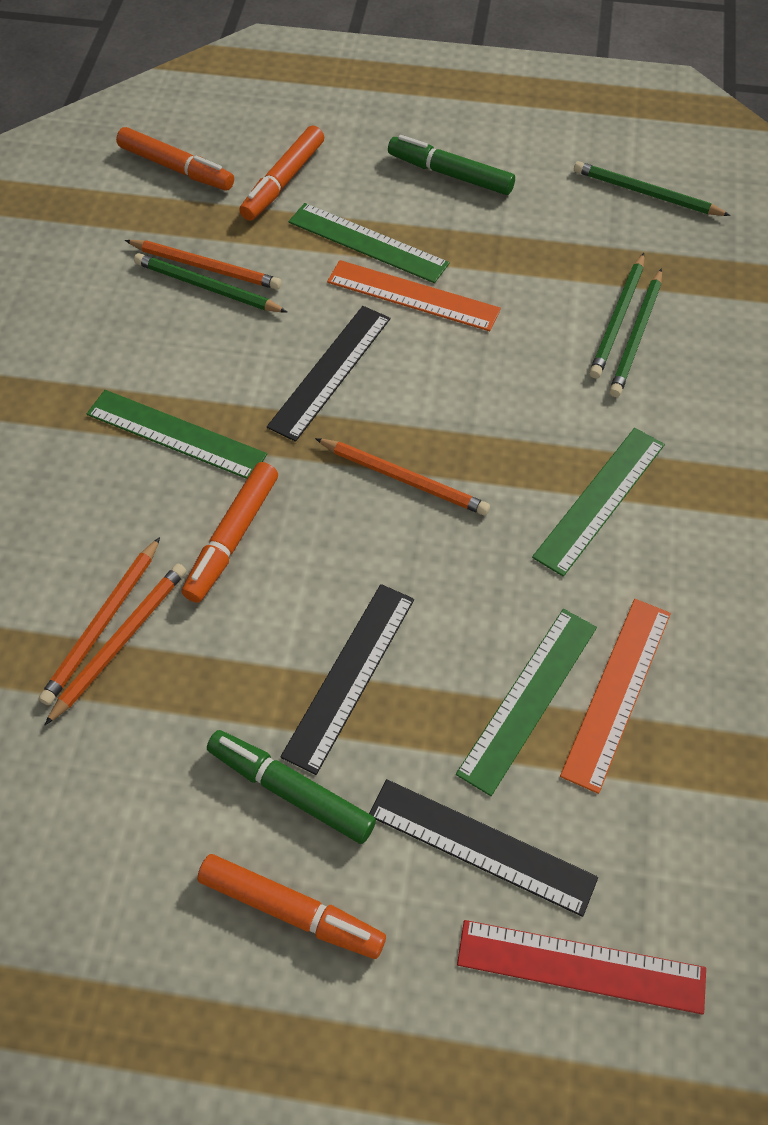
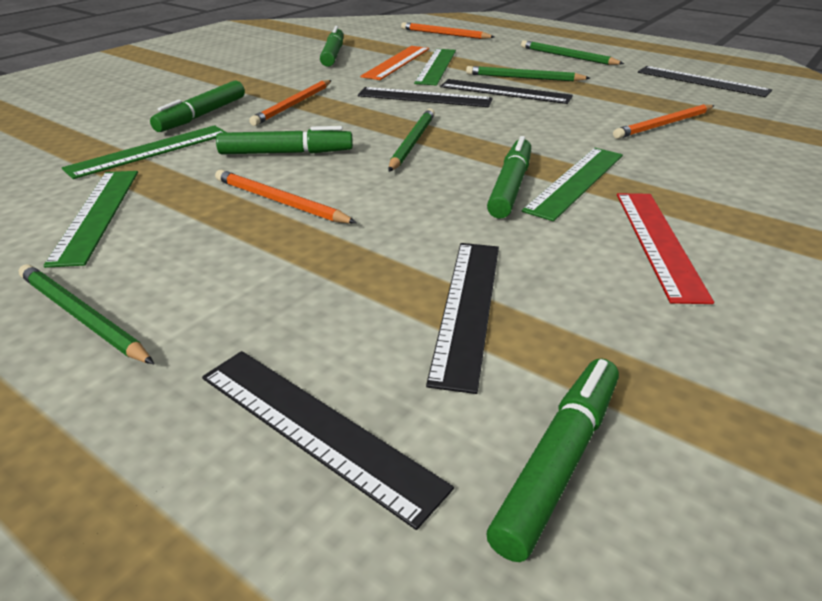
black ruler: 3 -> 5
green marker: 2 -> 5
orange marker: 4 -> 0
orange ruler: 2 -> 1

